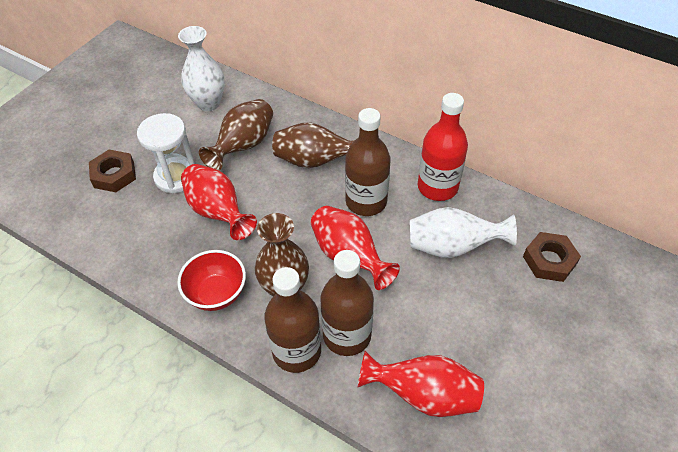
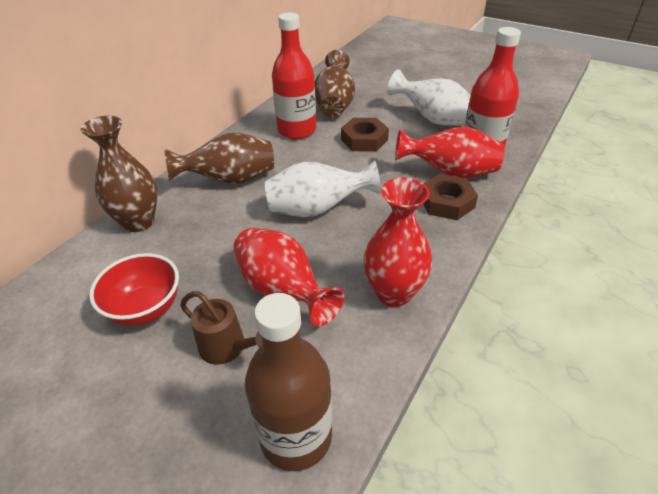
brown bottle: 3 -> 1
brown watering can: 0 -> 1
red bottle: 1 -> 2
white hourglass: 1 -> 0

